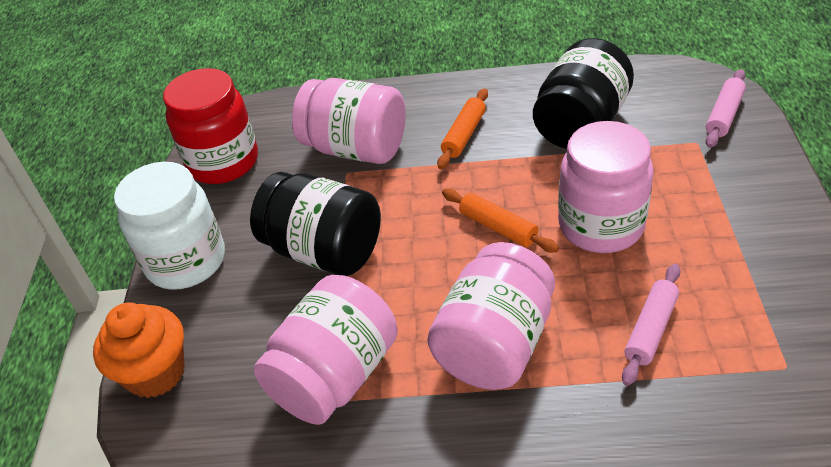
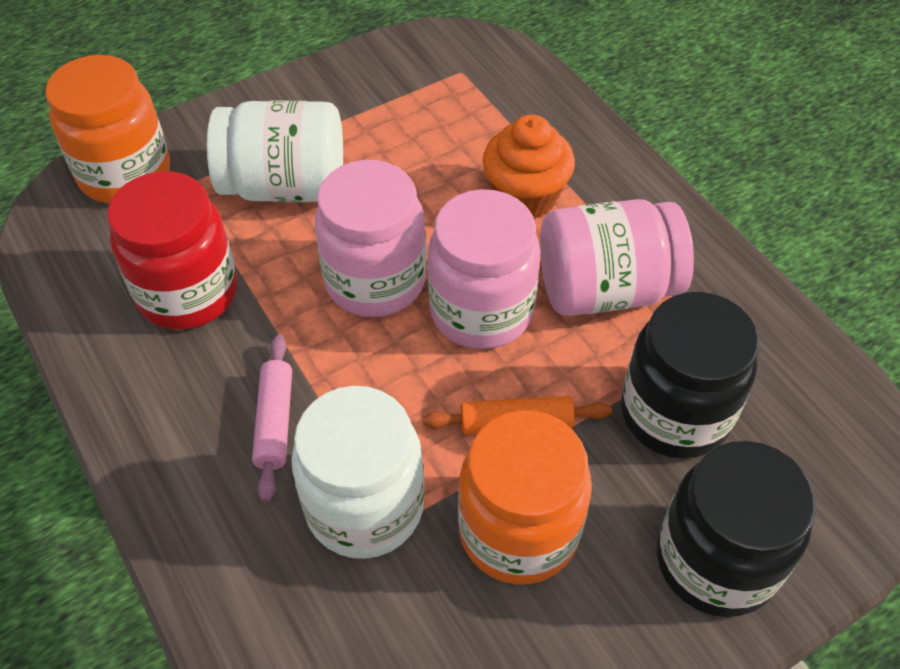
orange jar: 0 -> 2
orange rolling pin: 2 -> 1
pink jar: 4 -> 3
pink rolling pin: 2 -> 1
white jar: 1 -> 2

